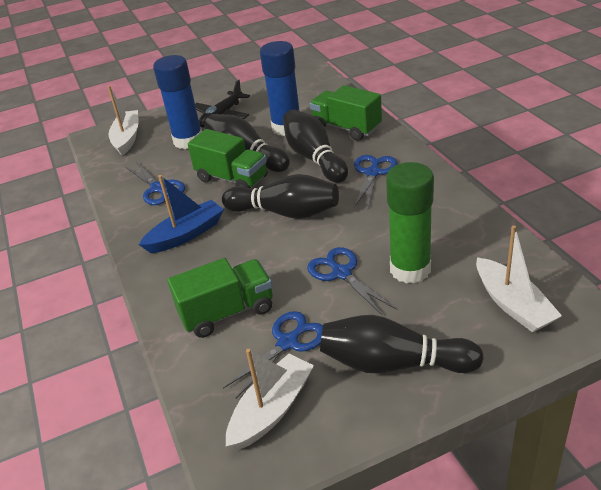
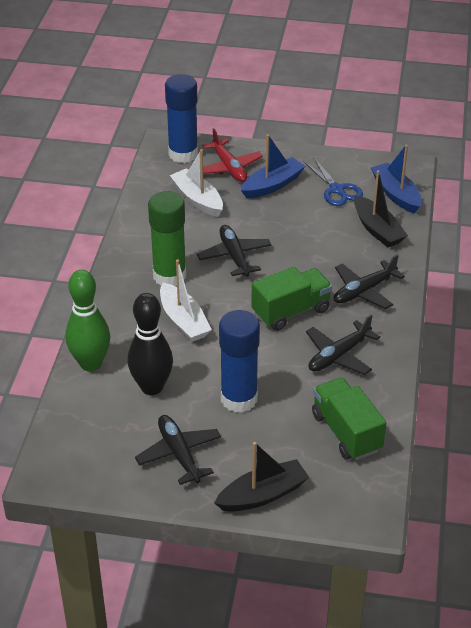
black boat: 0 -> 2
black bowling pin: 4 -> 1
black plane: 1 -> 4
blue boat: 1 -> 2
blue scissors: 4 -> 1
green bowling pin: 0 -> 1
green truck: 3 -> 2
red plane: 0 -> 1
white boat: 3 -> 2

